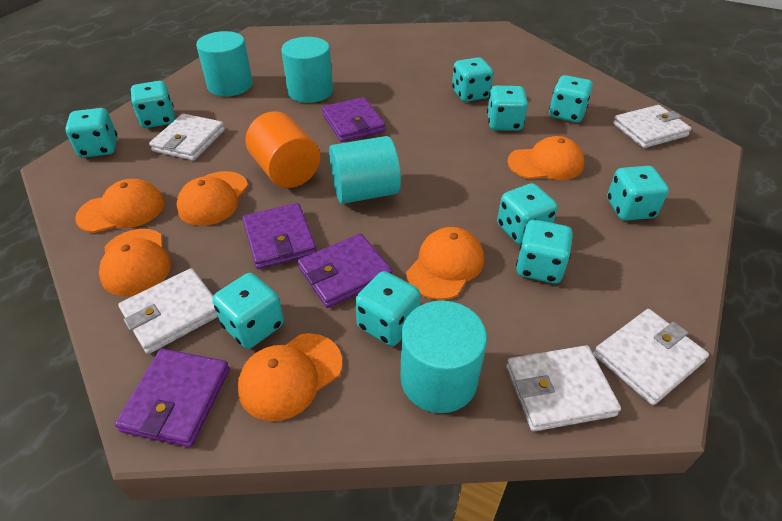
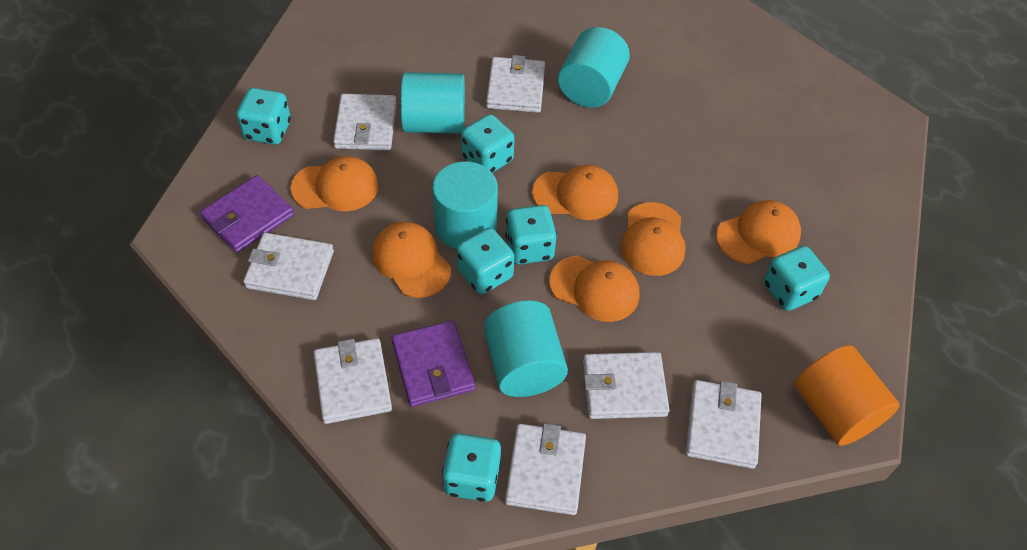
purple wallet: 4 -> 2
turquoise dice: 10 -> 6
white wallet: 5 -> 7

